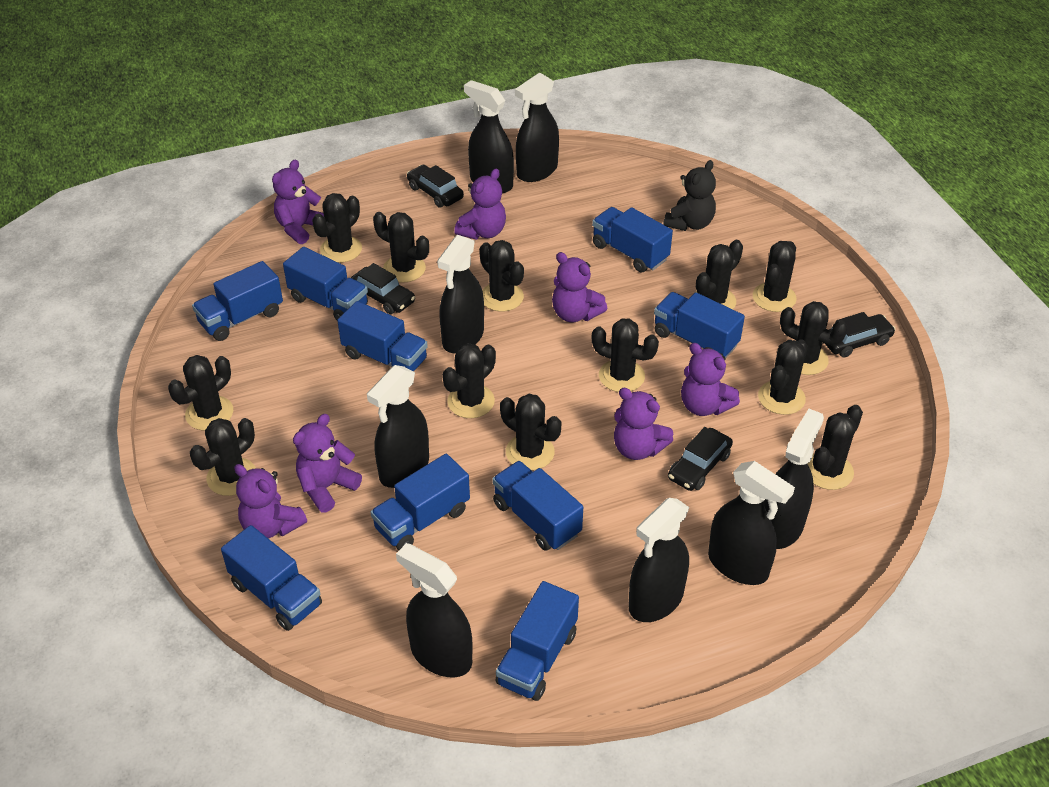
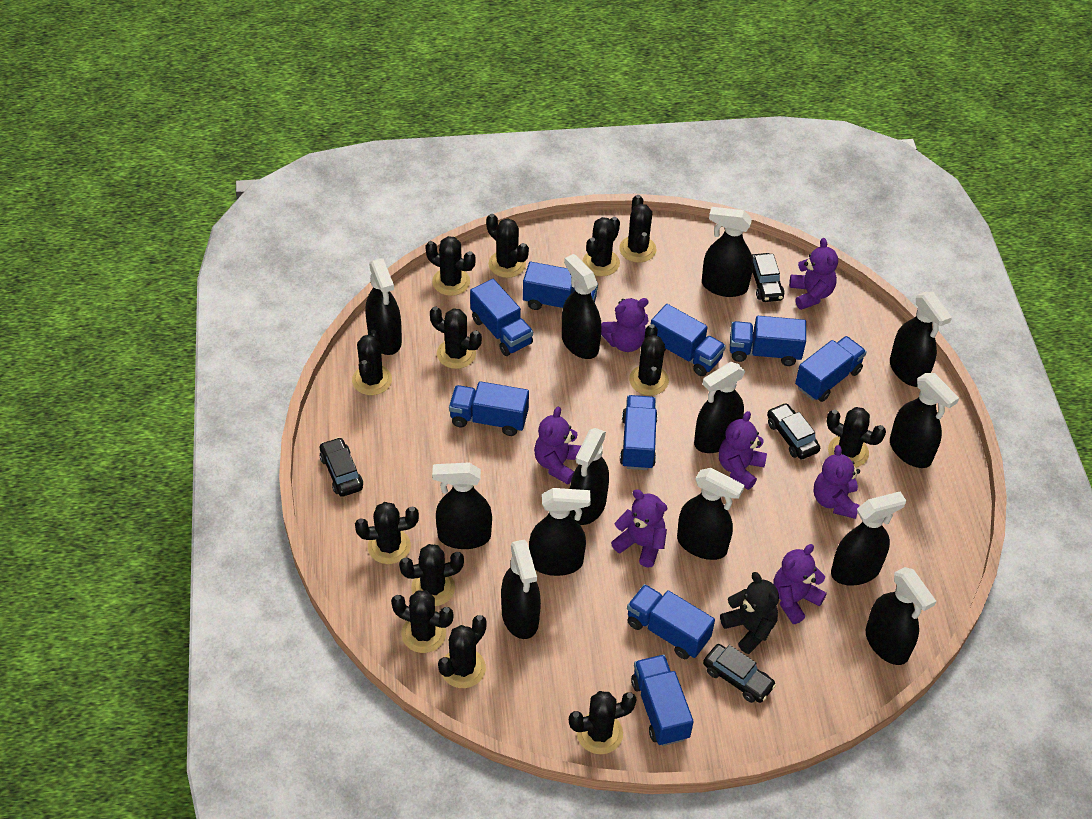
black spray bottle: 8 -> 13

